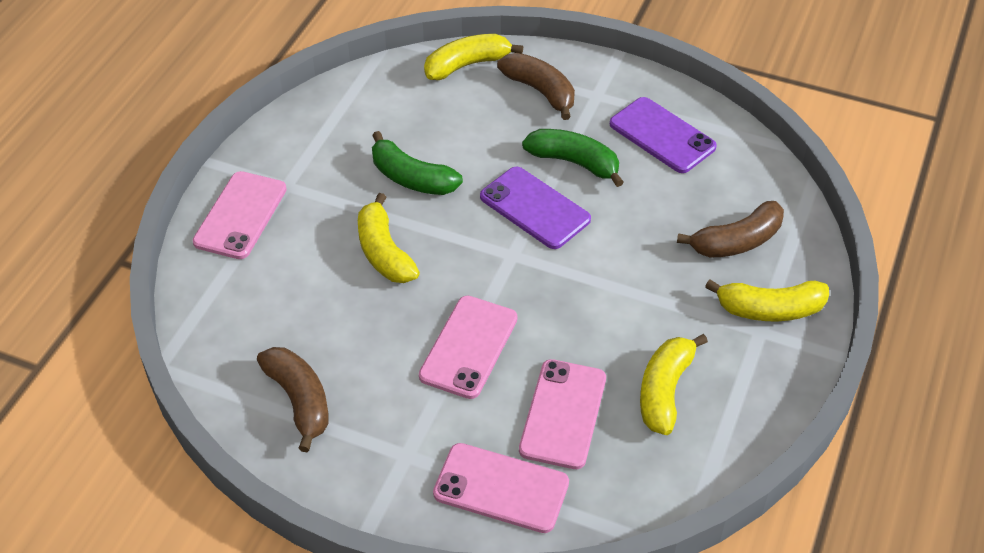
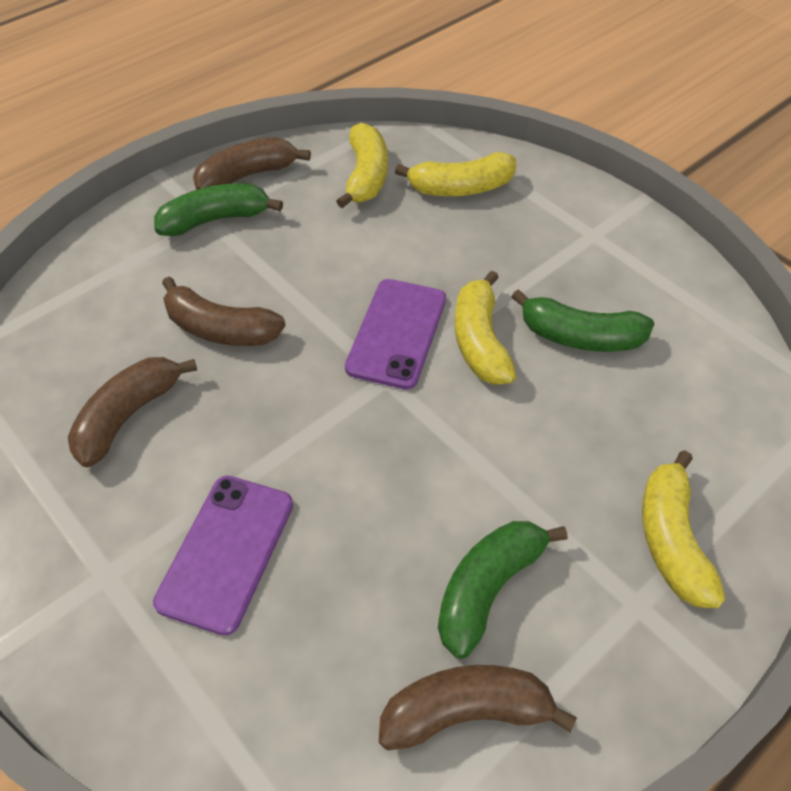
brown banana: 3 -> 4
green banana: 2 -> 3
pink phone: 4 -> 0

